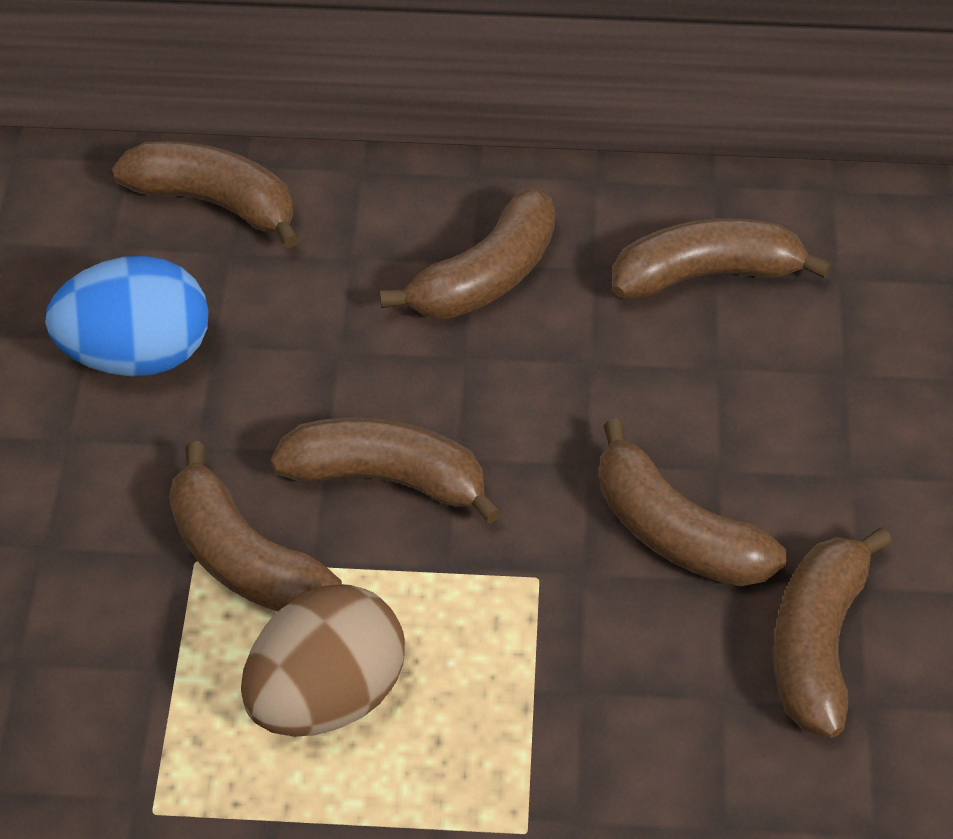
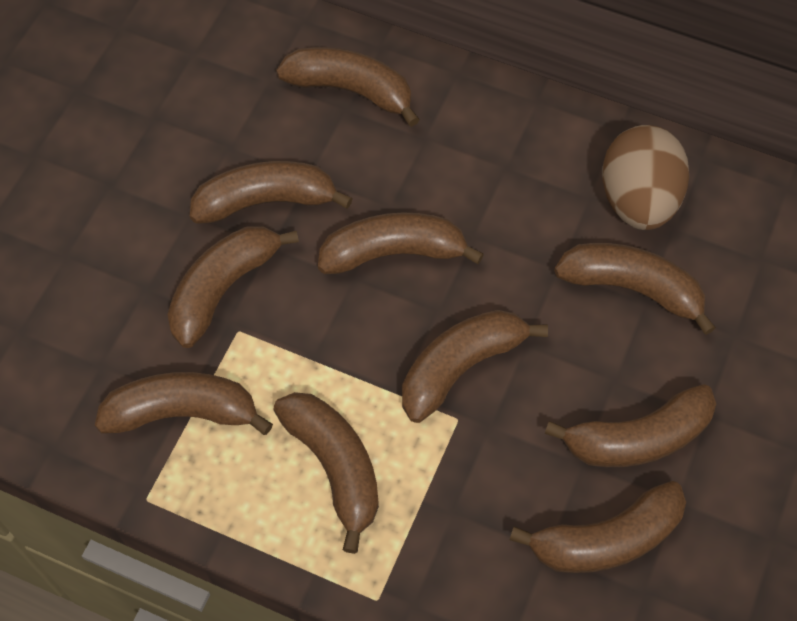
blue egg: 1 -> 0
brown banana: 7 -> 10

